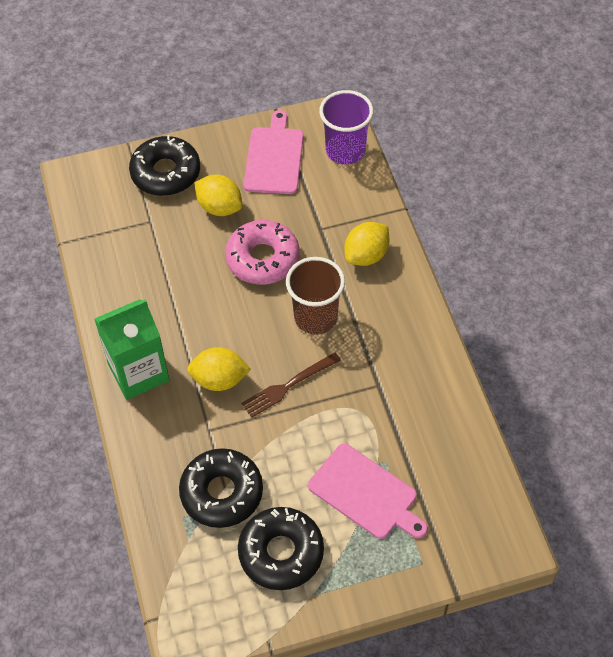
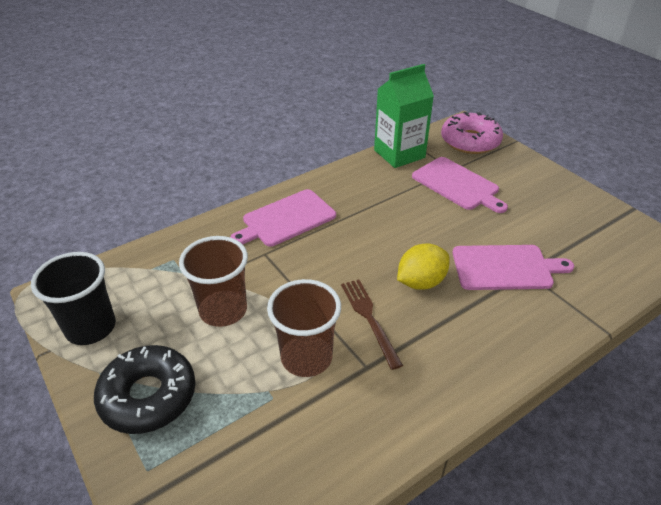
black cup: 0 -> 1
black donut: 3 -> 1
brown cup: 1 -> 2
pink cutting board: 2 -> 3
purple cup: 1 -> 0
yellow lemon: 3 -> 1

